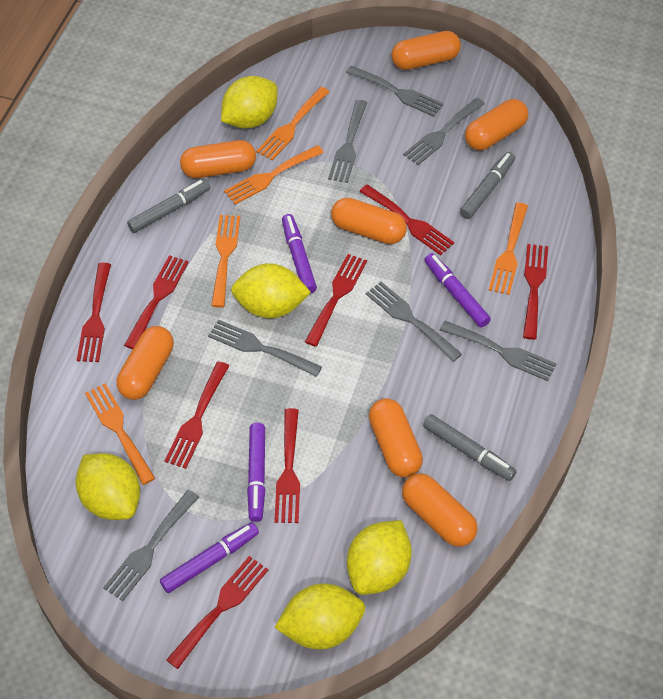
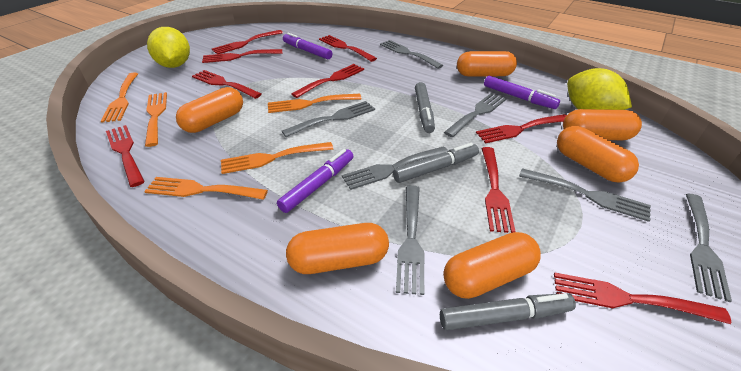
orange capsule: 7 -> 6
purple marker: 4 -> 3
red fork: 8 -> 9
yellow lemon: 5 -> 2

